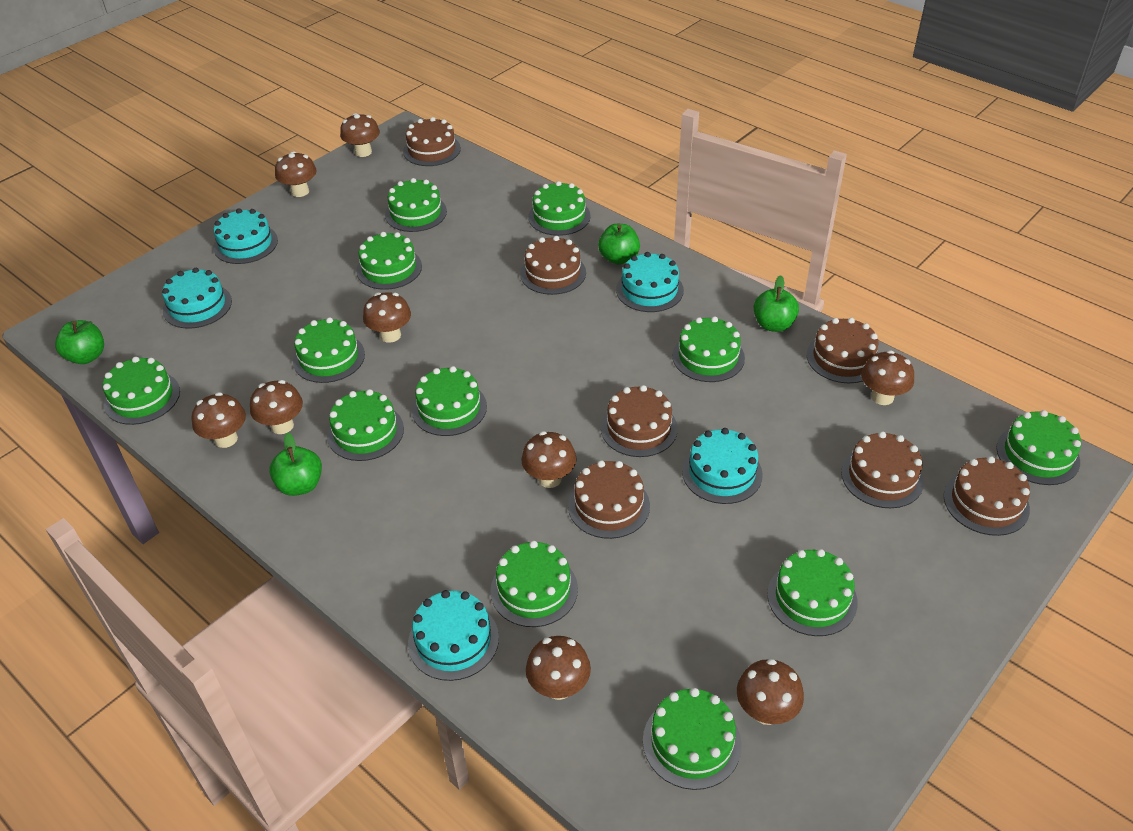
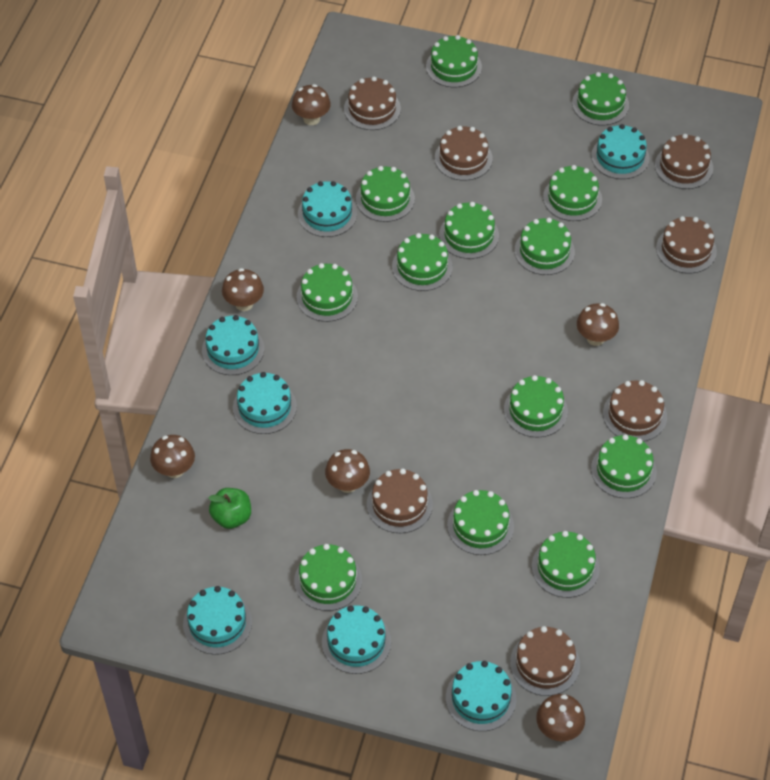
brown mushroom: 9 -> 6
green apple: 4 -> 1
green cake: 12 -> 13
turquoise cake: 5 -> 7

